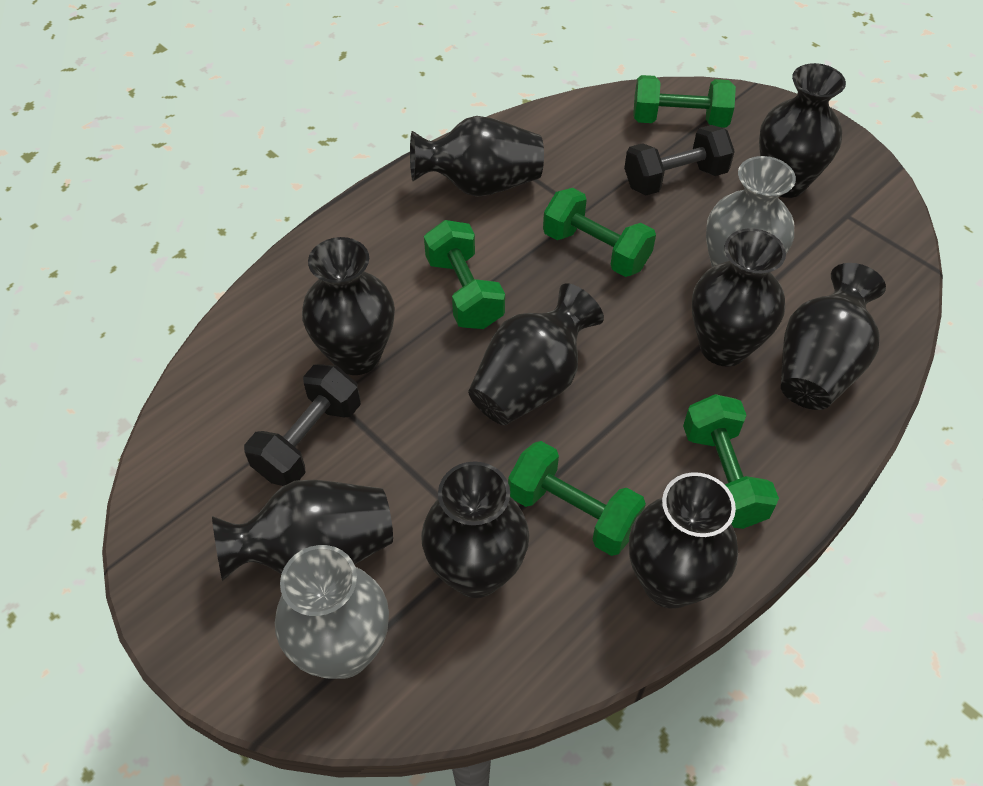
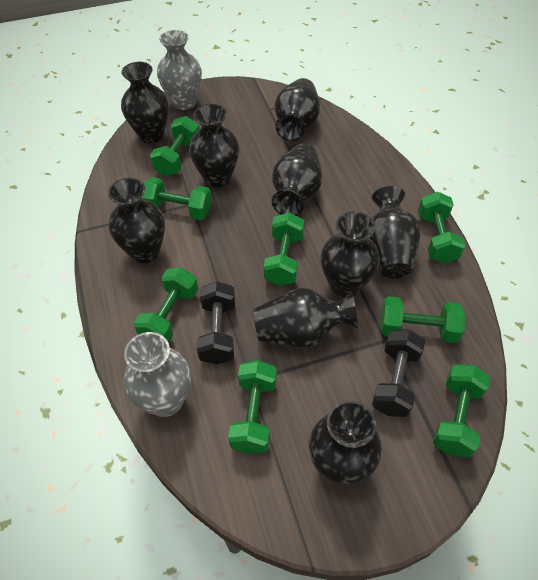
green dumbbell: 5 -> 8

